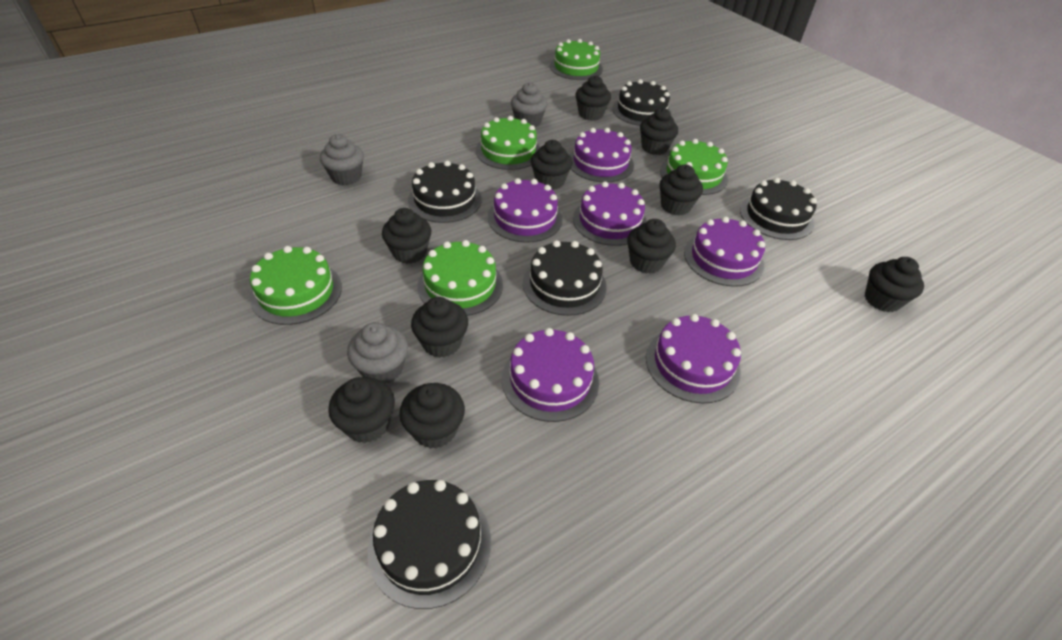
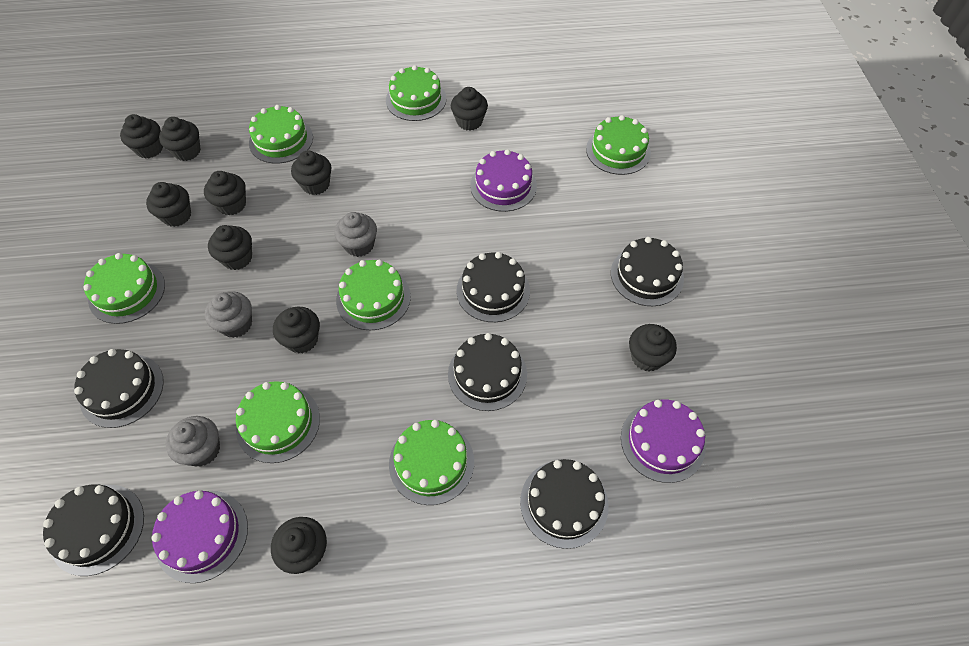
black cake: 5 -> 6
green cake: 5 -> 7
purple cake: 6 -> 3

